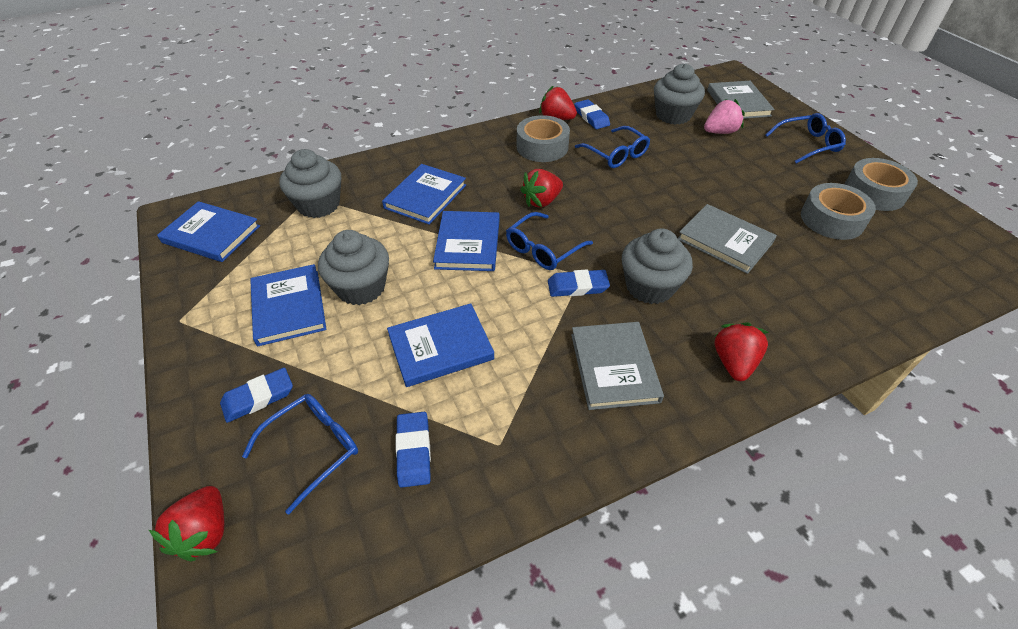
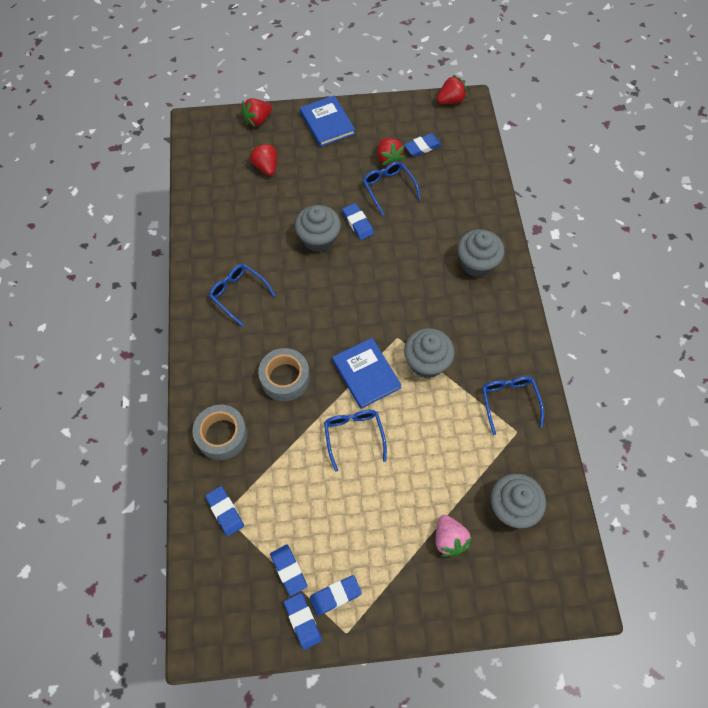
blue book: 5 -> 2
blue eraser: 4 -> 6
grey book: 3 -> 0
grey tape: 3 -> 2

